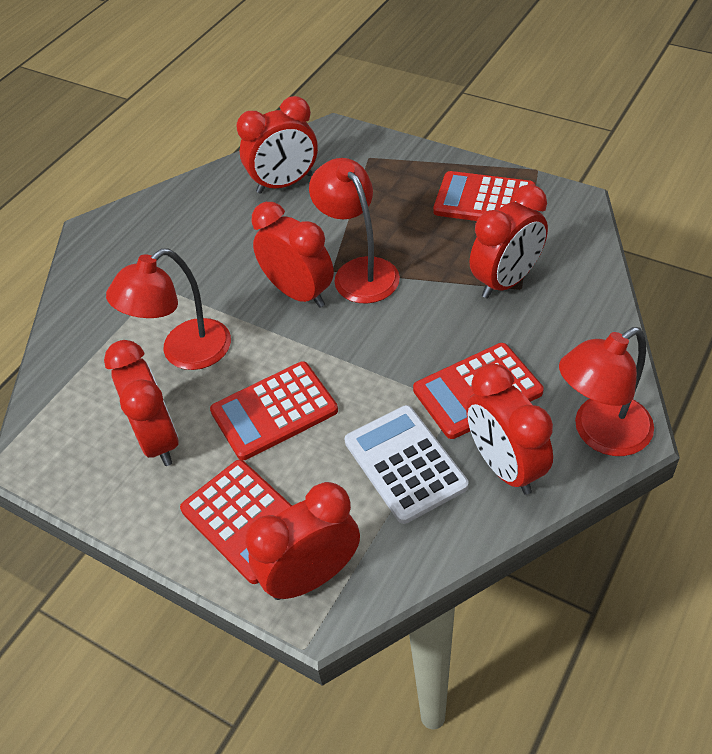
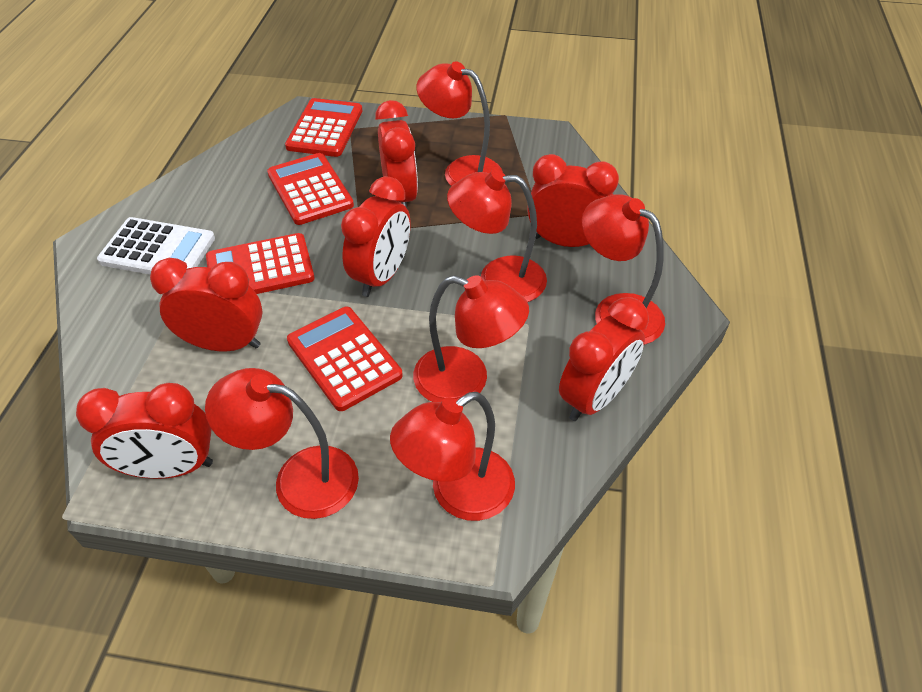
red lamp: 3 -> 6

